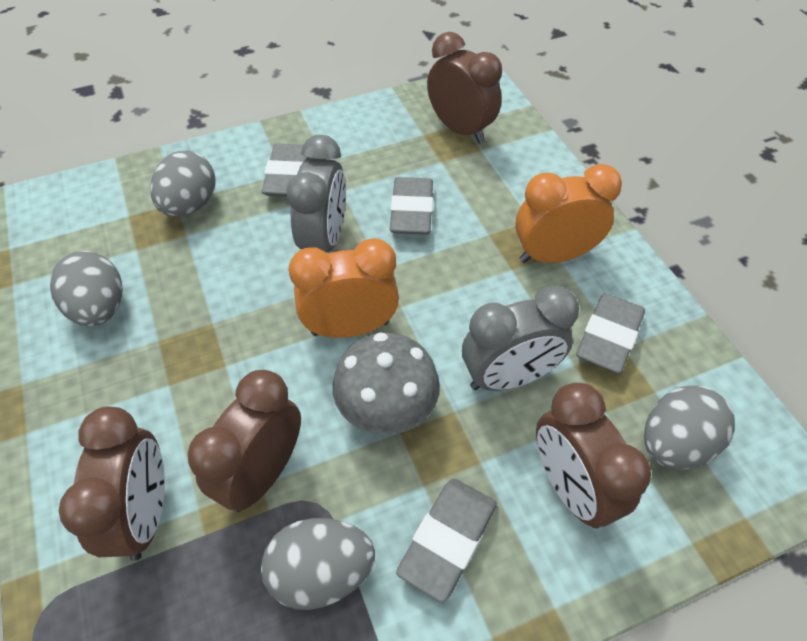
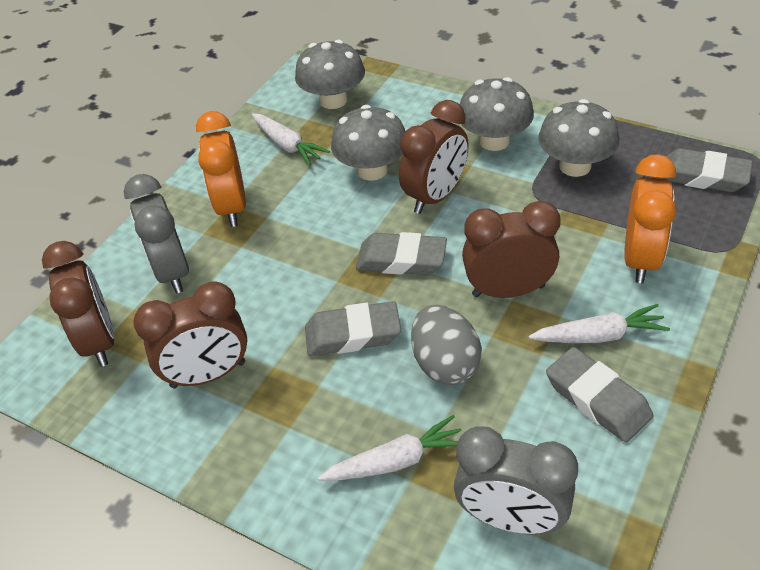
grey egg: 4 -> 1
grey mushroom: 1 -> 4
white carrot: 0 -> 3

